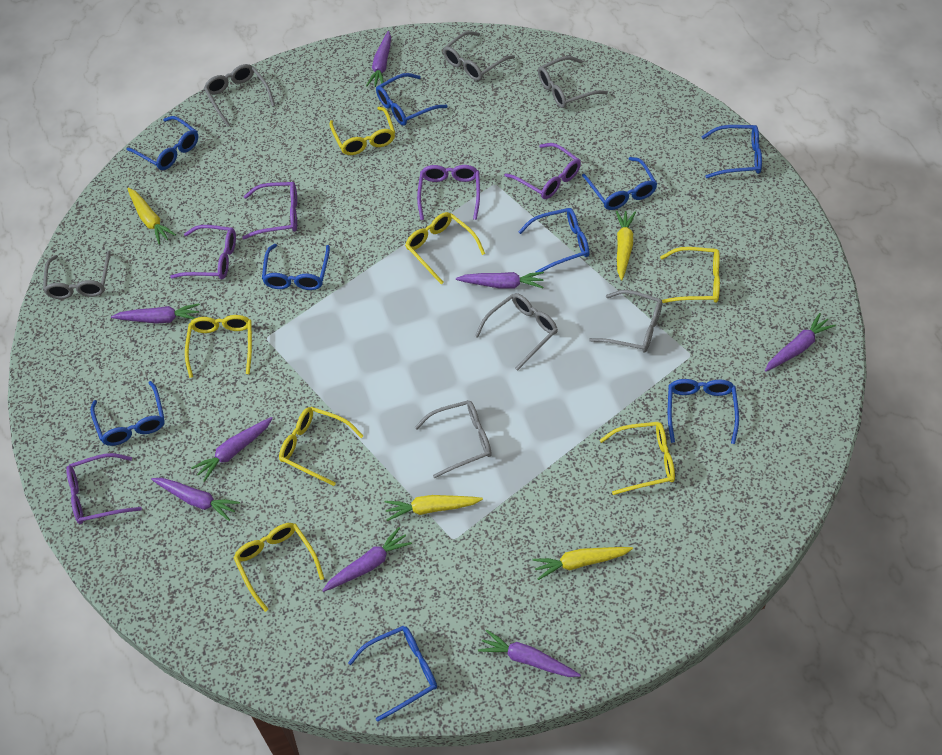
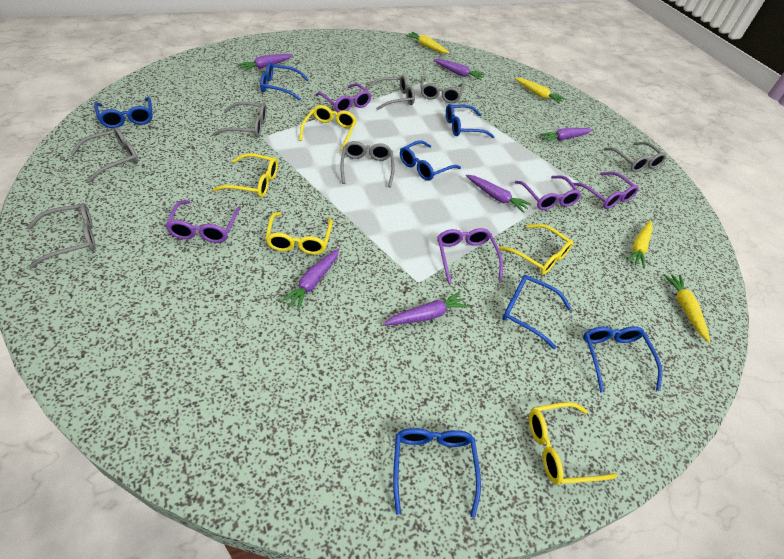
blue glasses: 9 -> 7
purple carrot: 8 -> 6
yellow glasses: 7 -> 5

